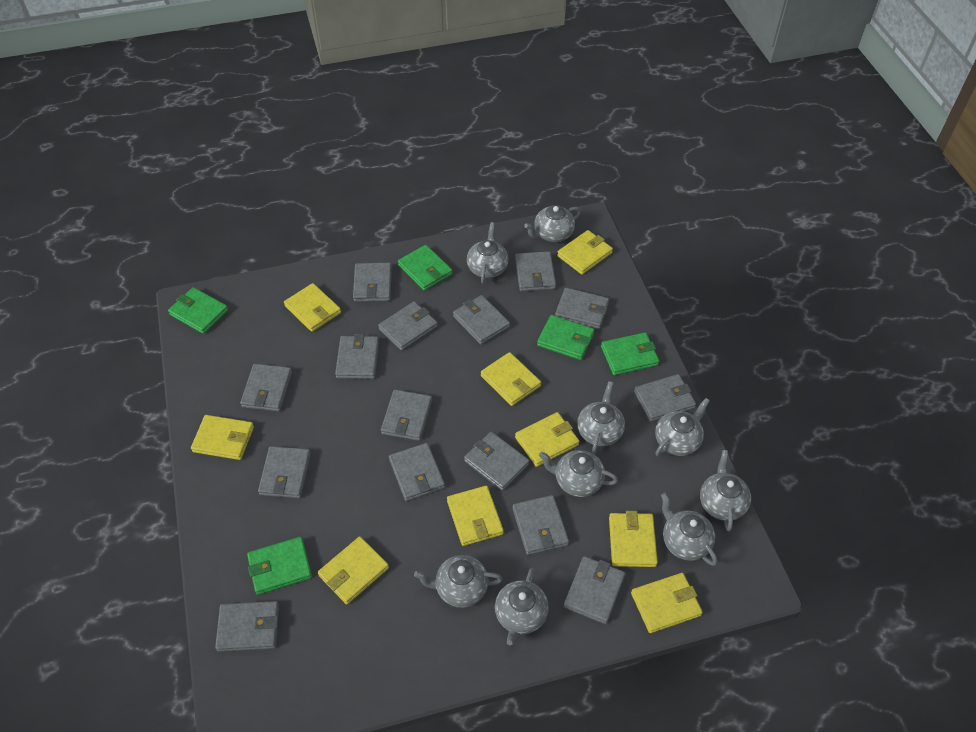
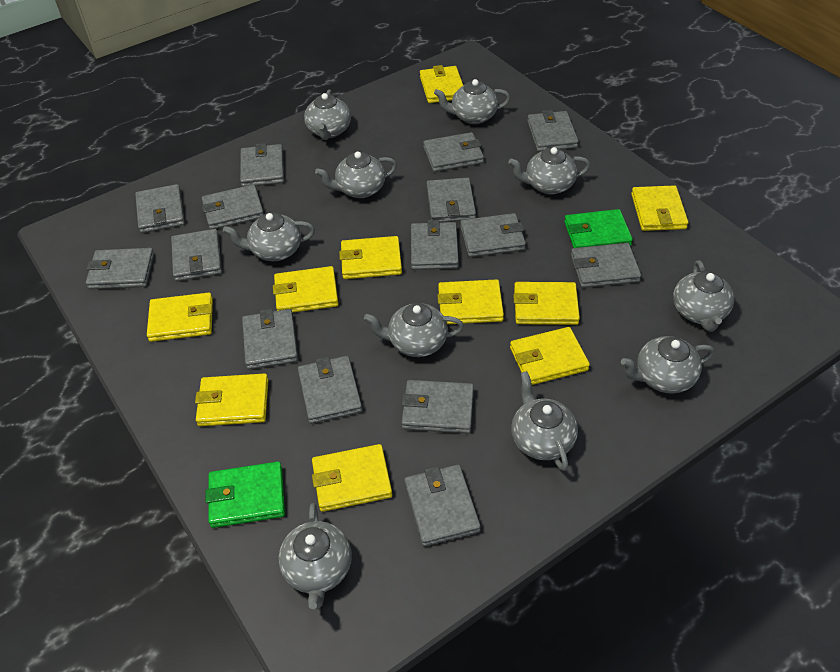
green wallet: 5 -> 2
grey teapot: 9 -> 10
yellow wallet: 9 -> 10

